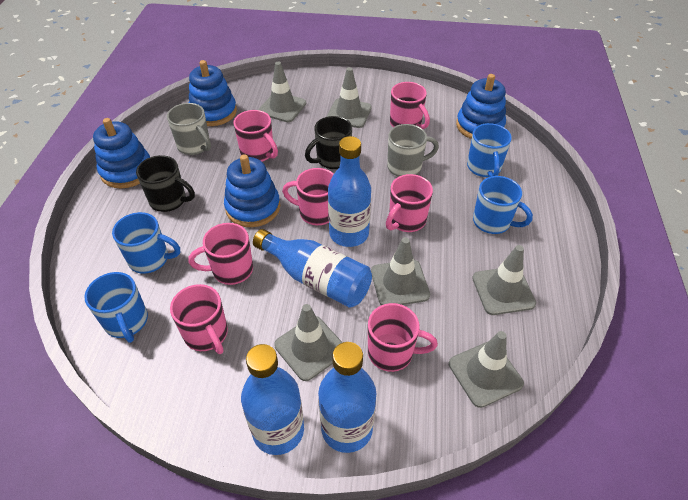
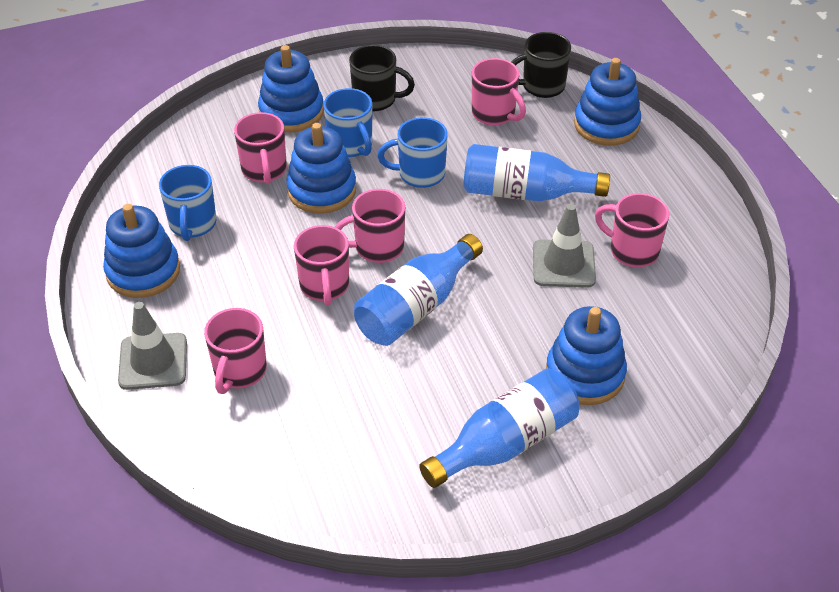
blue bottle: 4 -> 3
blue mug: 4 -> 3
blue stacking toy: 4 -> 5
grey mug: 2 -> 0
grey traffic cone: 6 -> 2
pink mug: 7 -> 6

